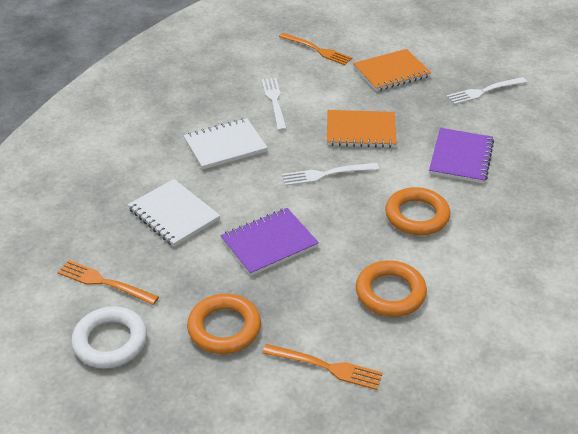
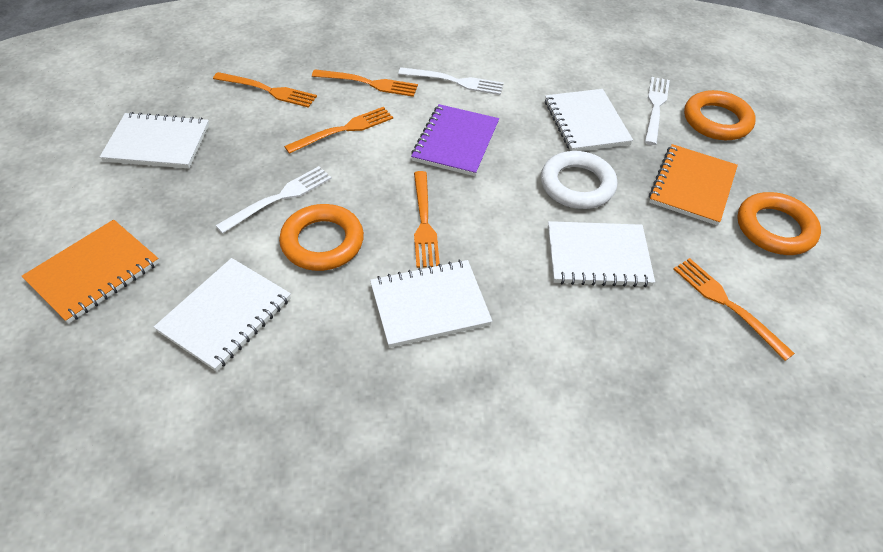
orange fork: 3 -> 5
purple notebook: 2 -> 1
white notebook: 2 -> 5

